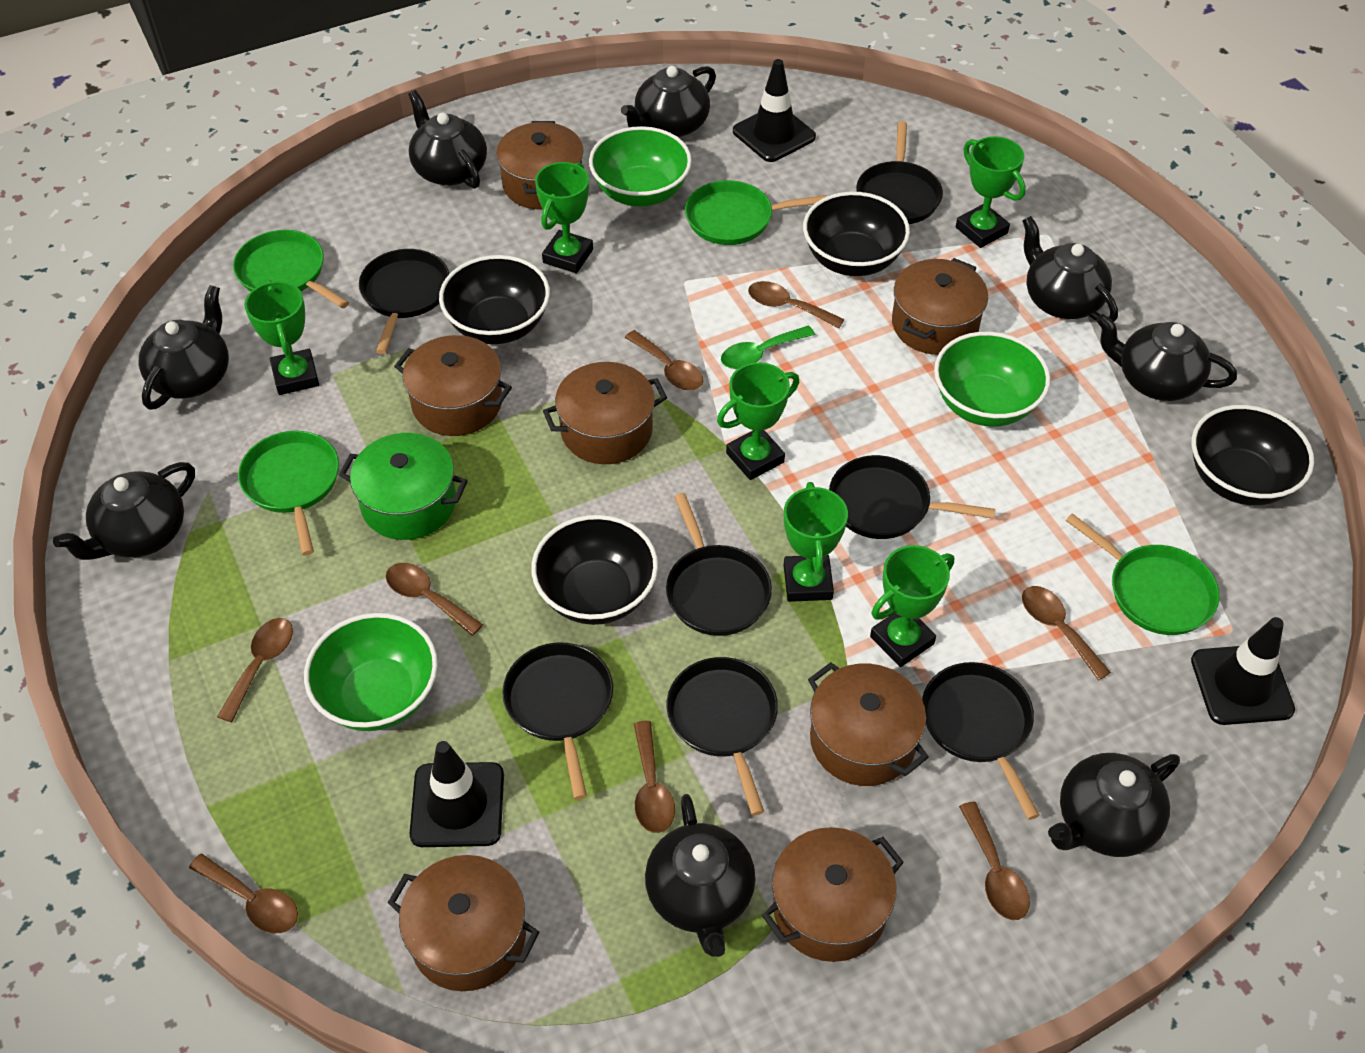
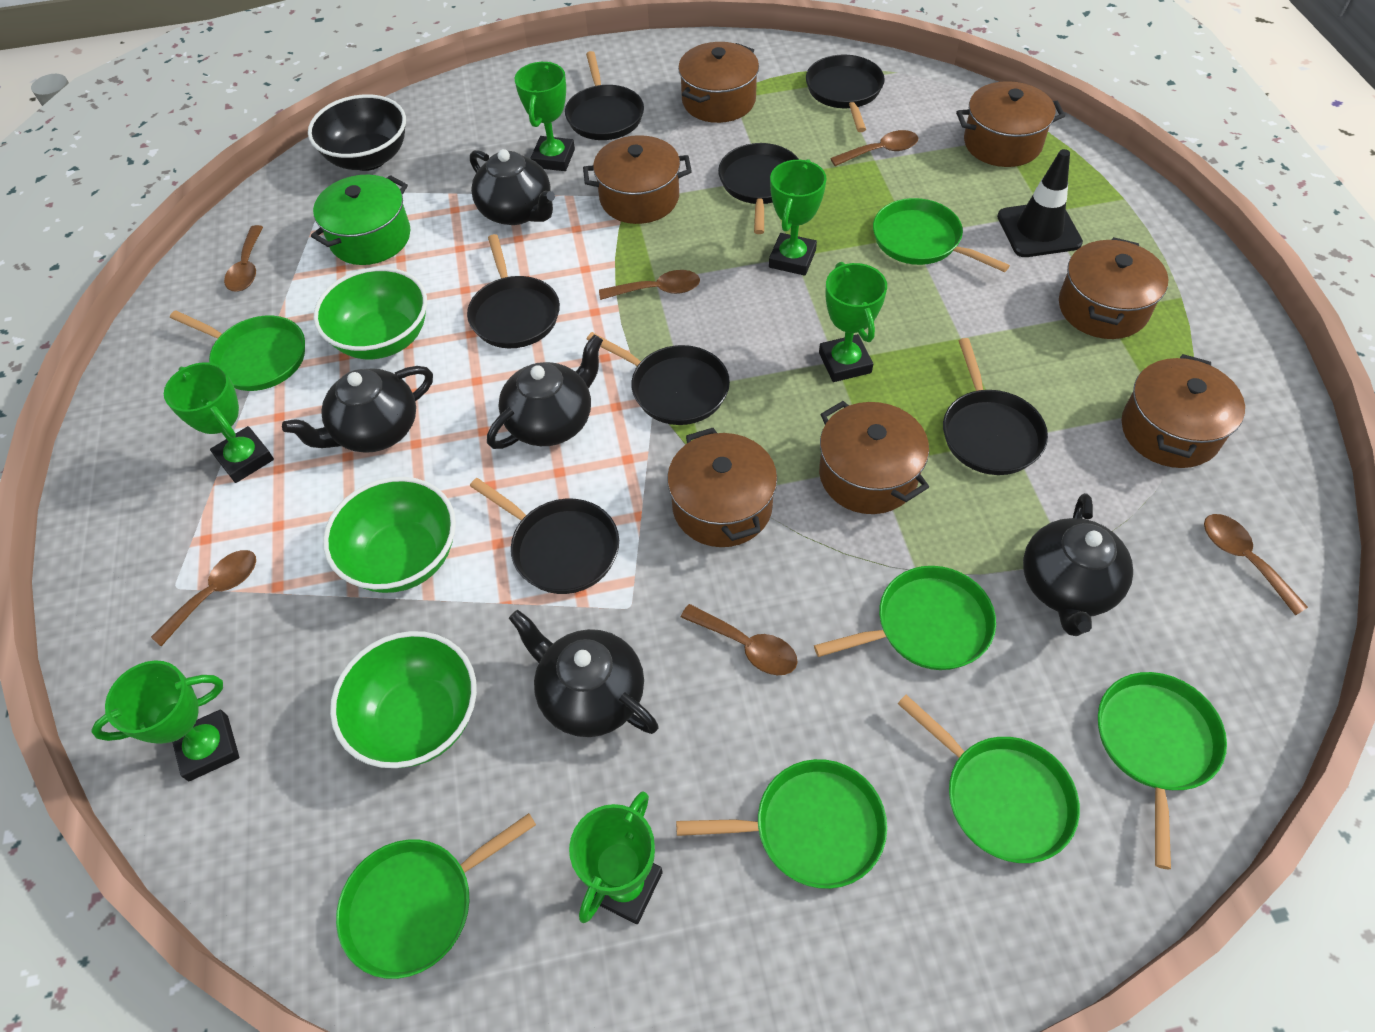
black bowl: 4 -> 1
black teapot: 8 -> 5
black traffic cone: 3 -> 1
brown spoon: 8 -> 6
green pan: 4 -> 7
green spoon: 1 -> 0

